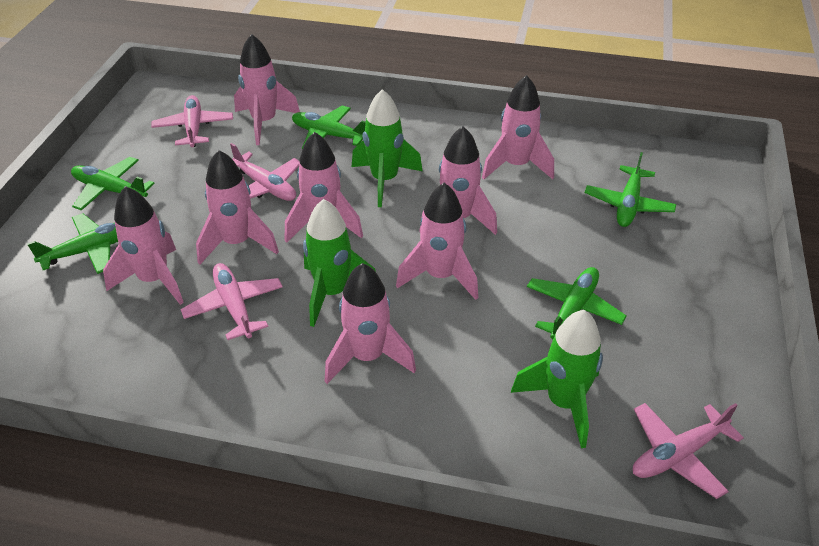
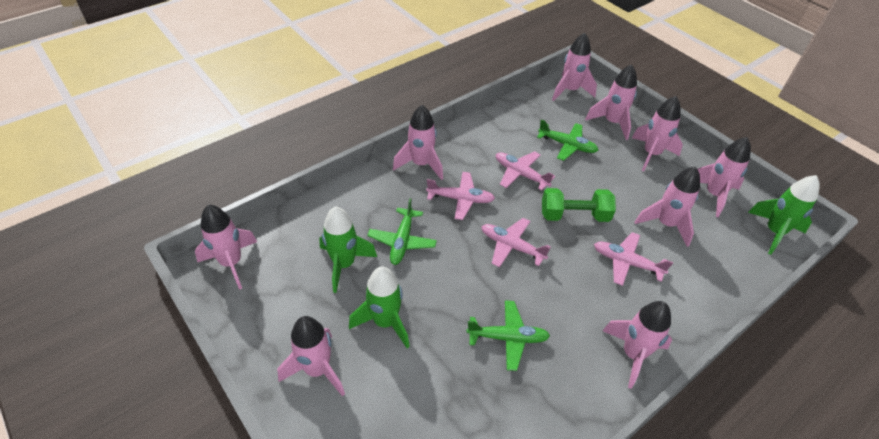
green dumbbell: 0 -> 1
green plane: 5 -> 3
pink rocket: 8 -> 9

